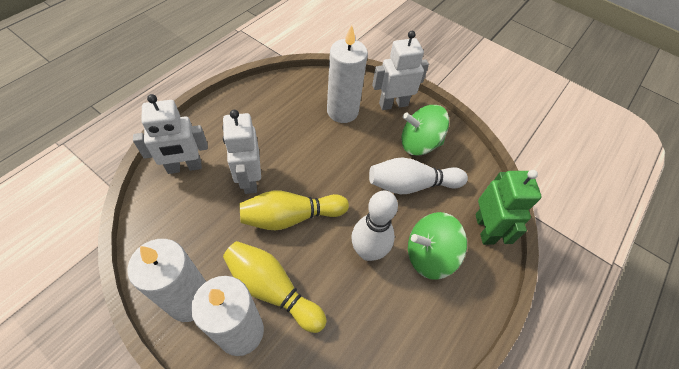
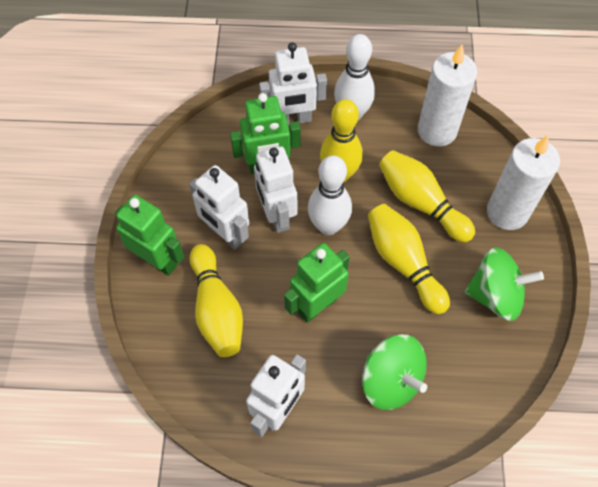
green robot: 1 -> 3
white candle: 3 -> 2
white robot: 3 -> 4
yellow bowling pin: 2 -> 4

